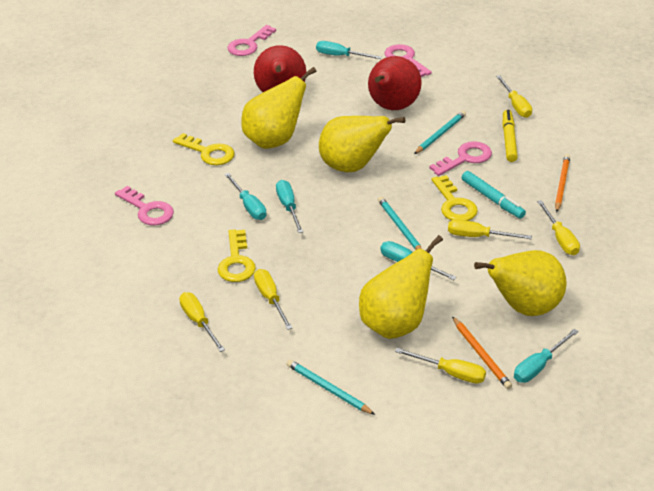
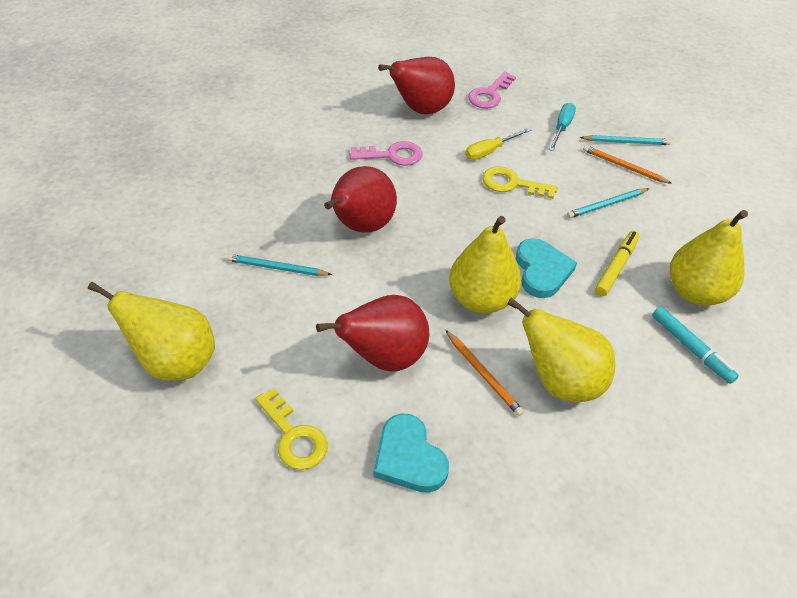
pink key: 4 -> 2
red pear: 2 -> 3
turquoise heart: 0 -> 2
turquoise screwdriver: 5 -> 1
yellow key: 3 -> 2
yellow screwdriver: 6 -> 1

